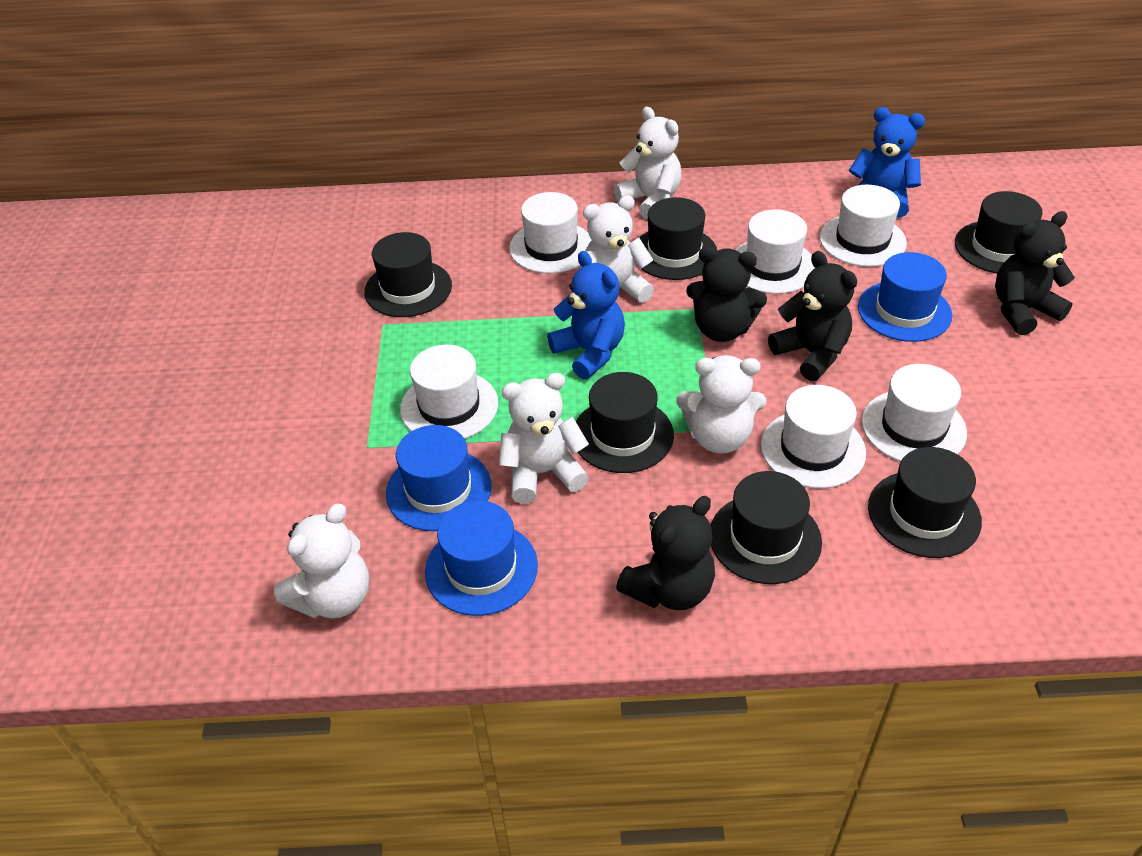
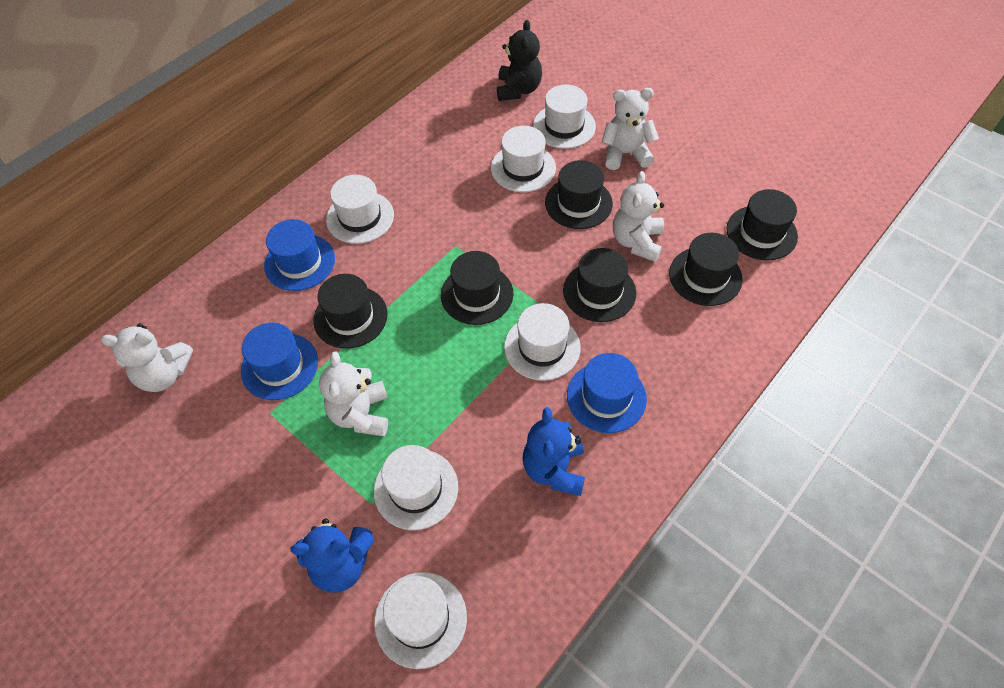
black teddy bear: 4 -> 1
white teddy bear: 5 -> 4

